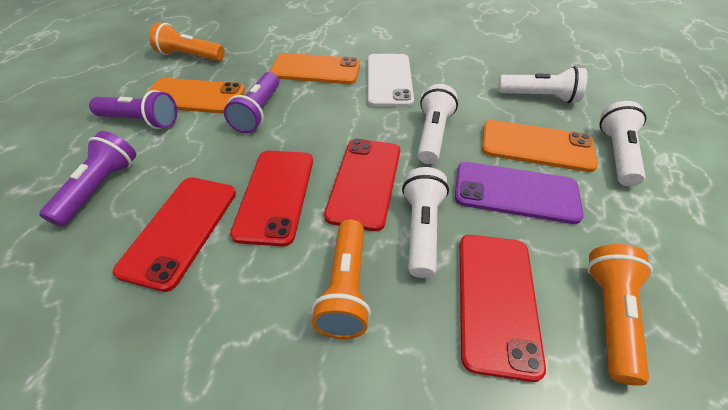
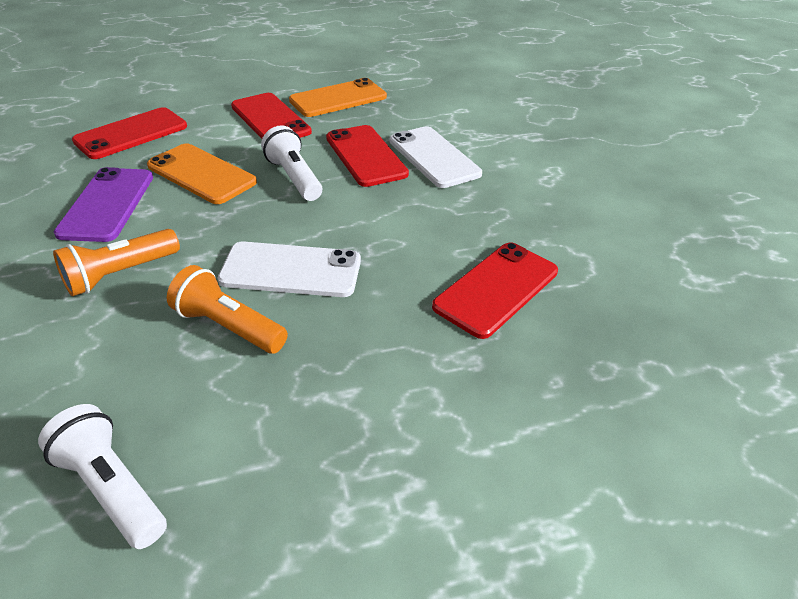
orange flashlight: 3 -> 2
orange phone: 3 -> 2
purple flashlight: 3 -> 0
white flashlight: 4 -> 2
white phone: 1 -> 2

